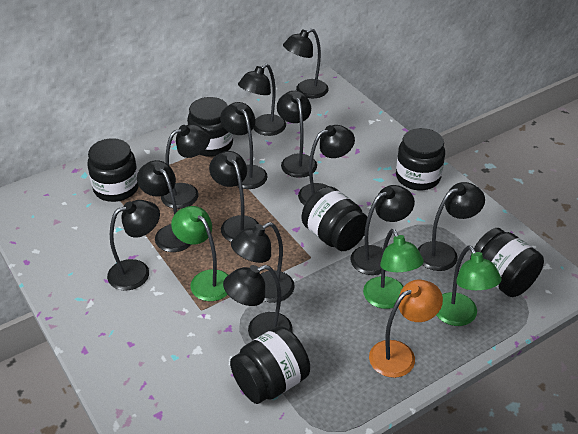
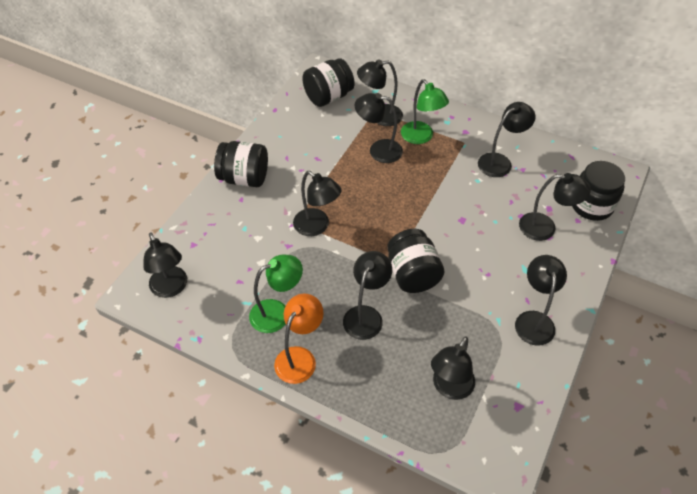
black jar: 6 -> 4
black lamp: 13 -> 9
green lamp: 3 -> 2

